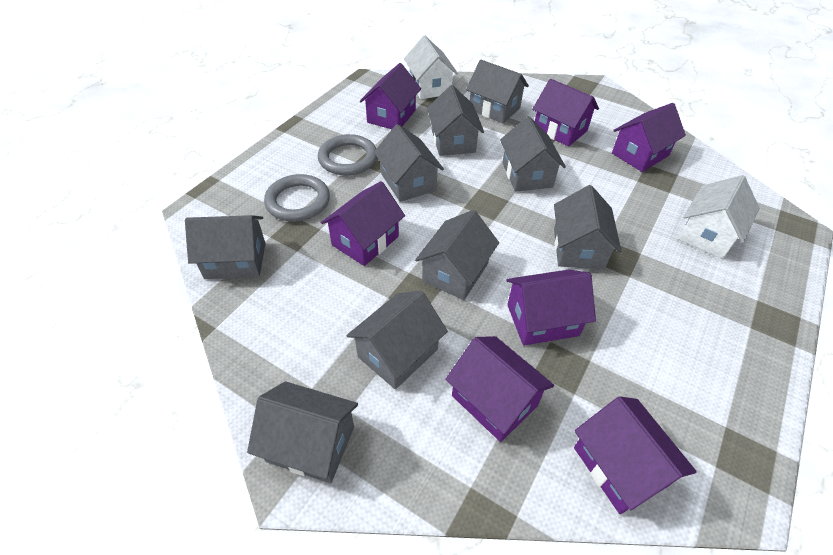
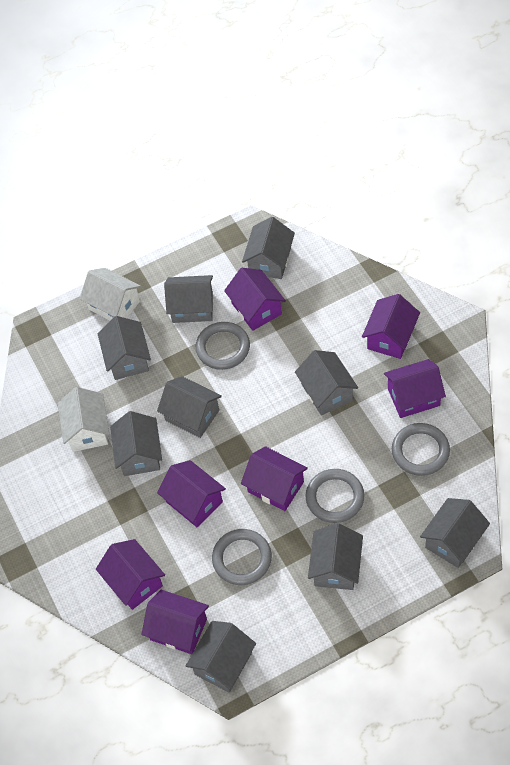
grey ring: 2 -> 4

